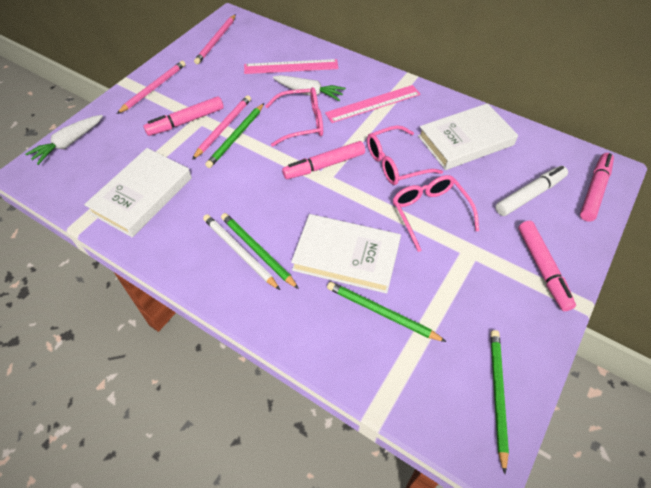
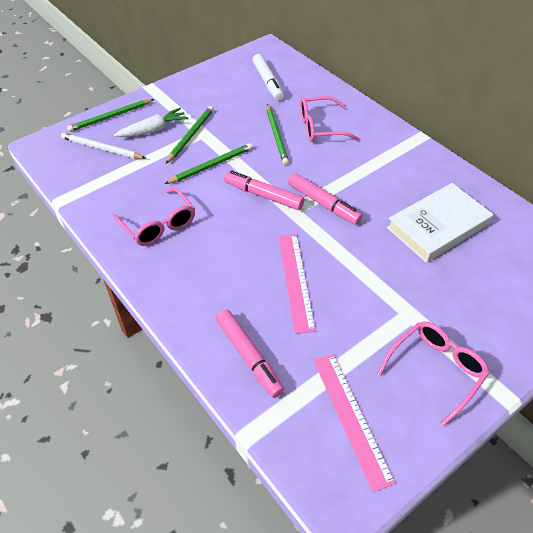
pink marker: 4 -> 3
pink pencil: 3 -> 0
white book: 3 -> 1
white carrot: 2 -> 1

